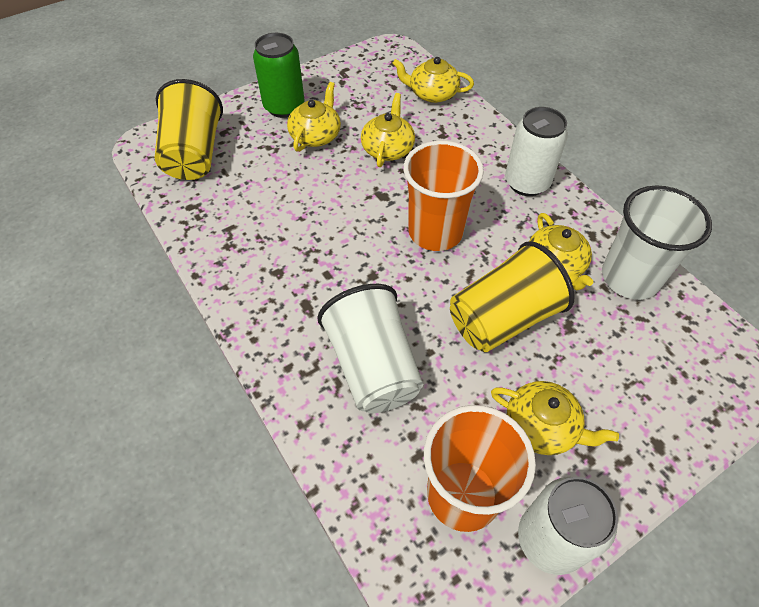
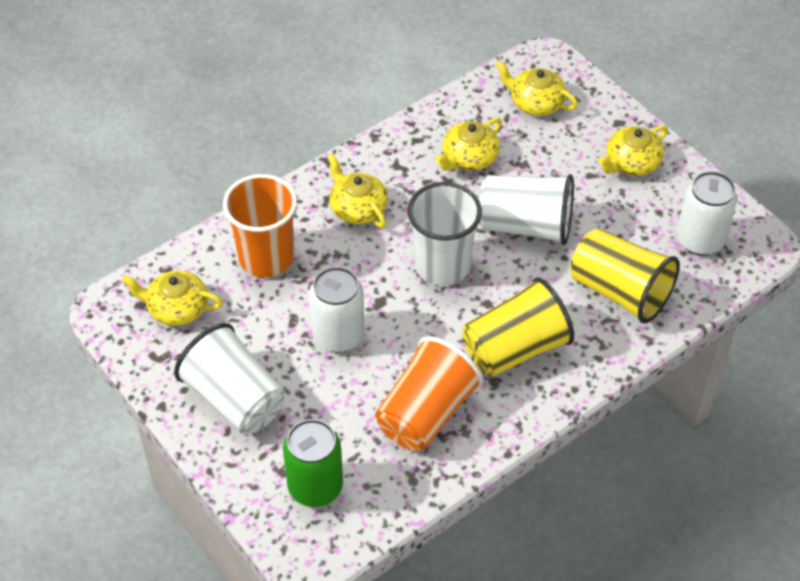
white cup: 2 -> 3

